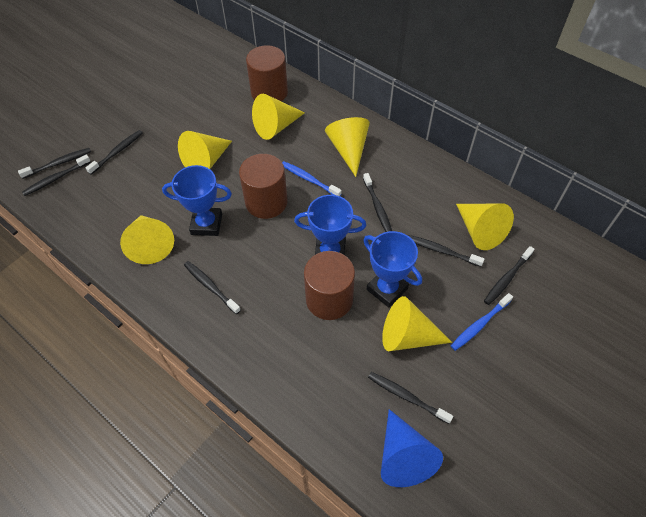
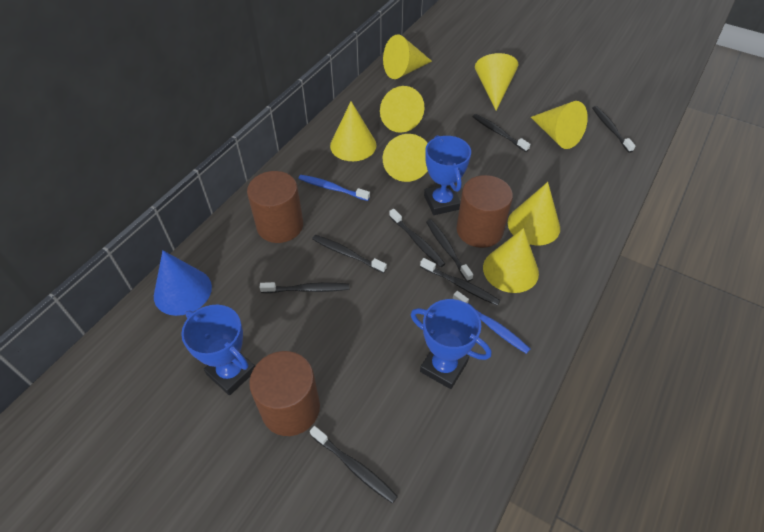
yellow cone: 6 -> 8

